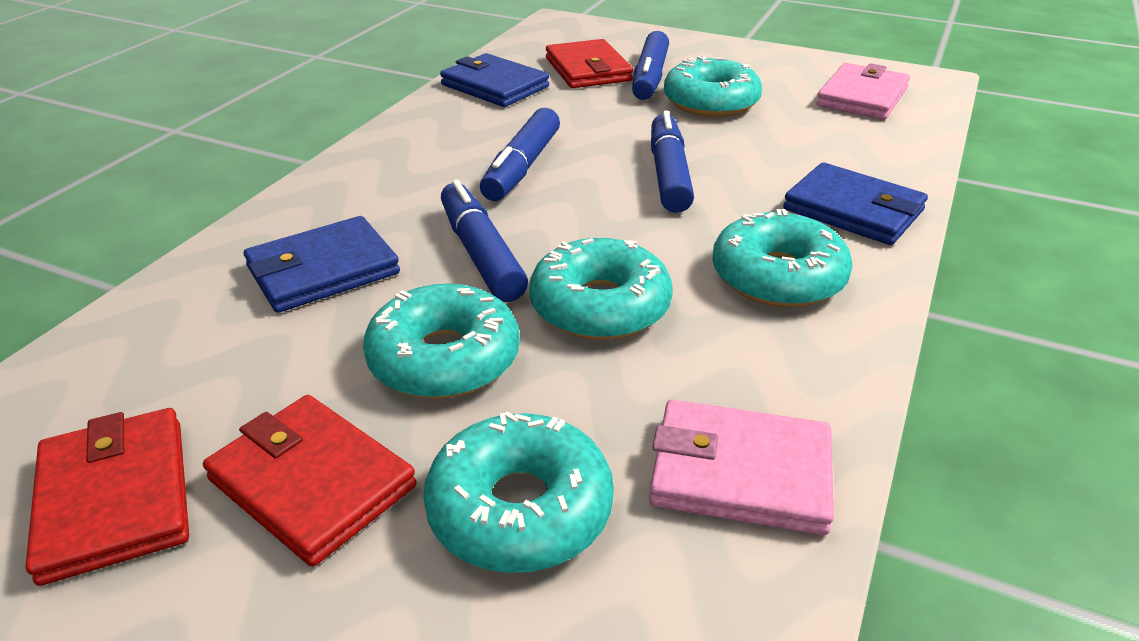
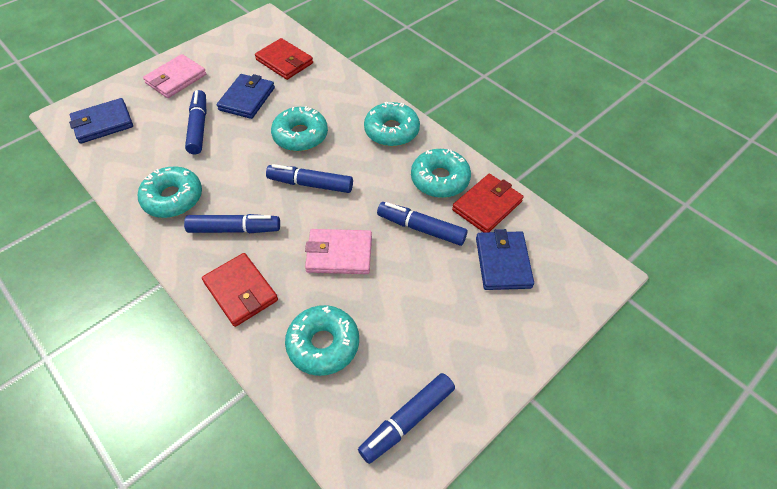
blue marker: 4 -> 5

